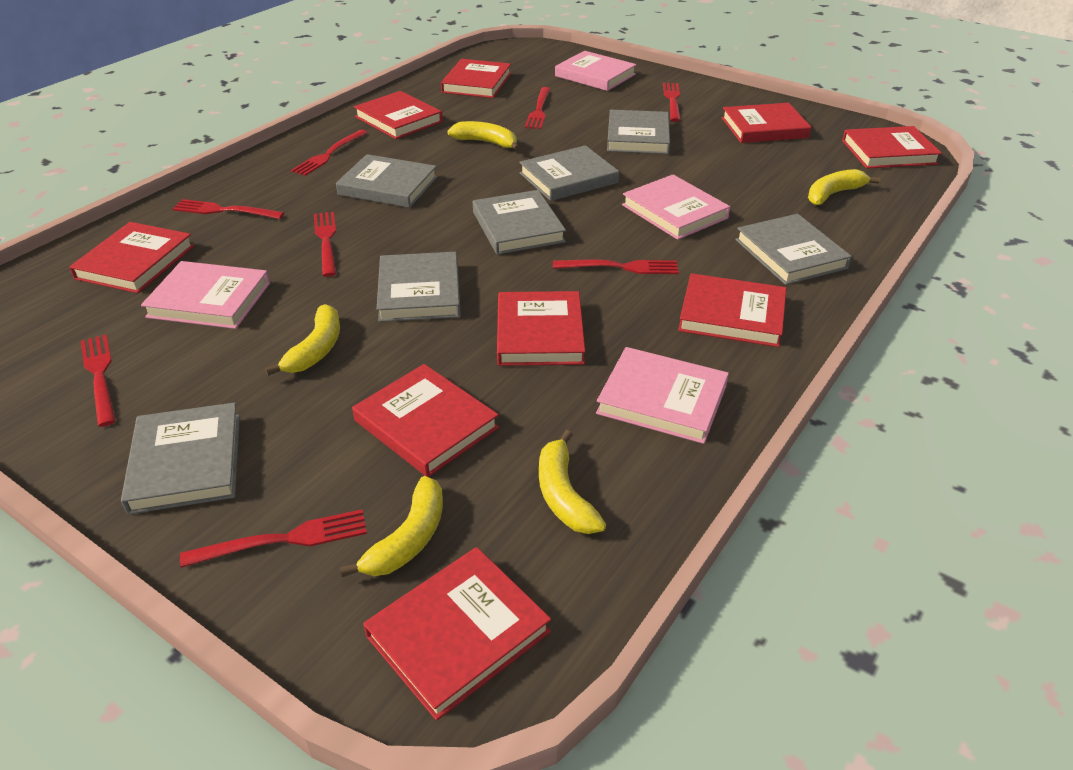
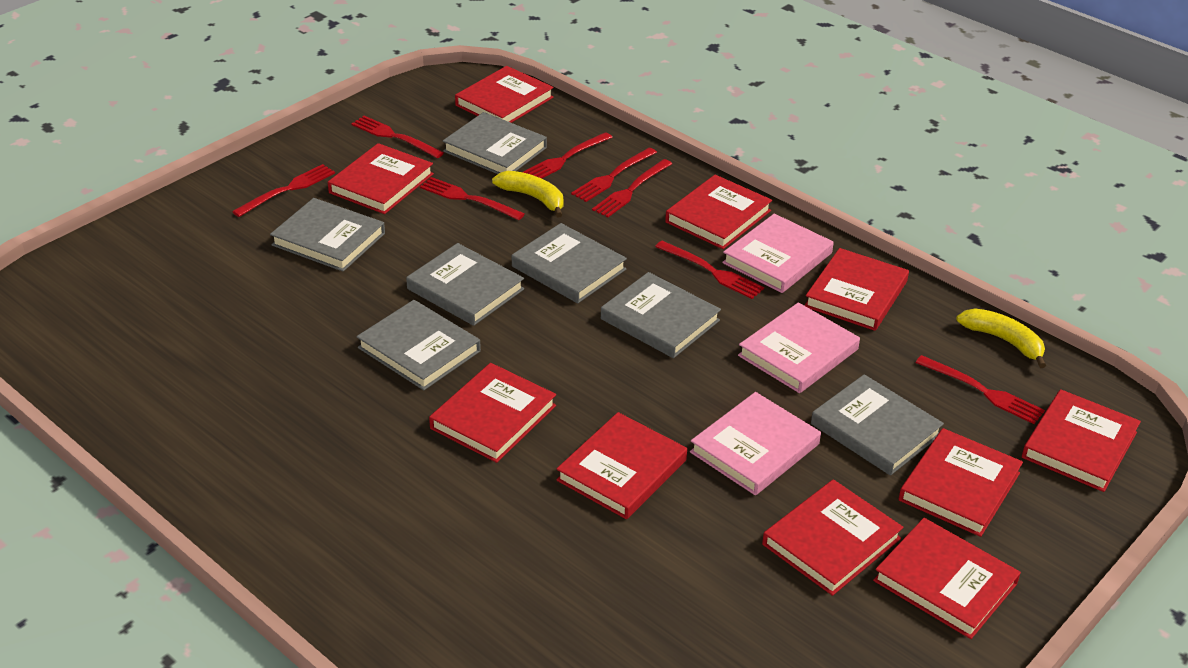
pink book: 4 -> 3
red book: 9 -> 10
yellow banana: 5 -> 2

